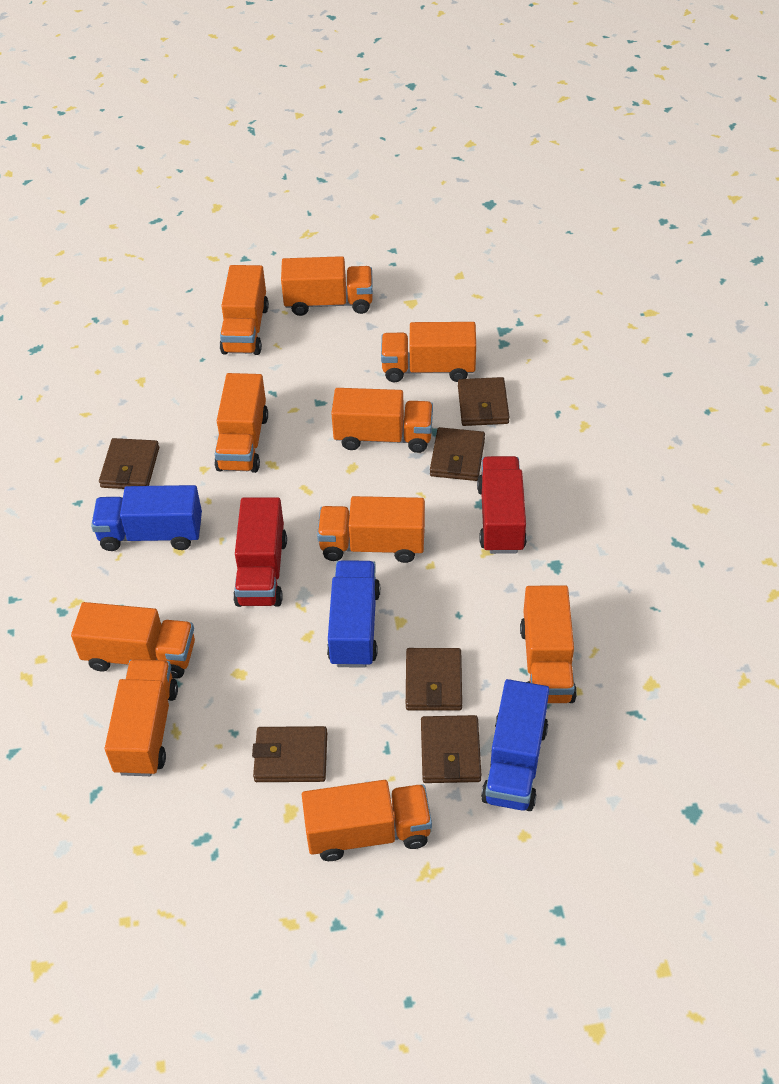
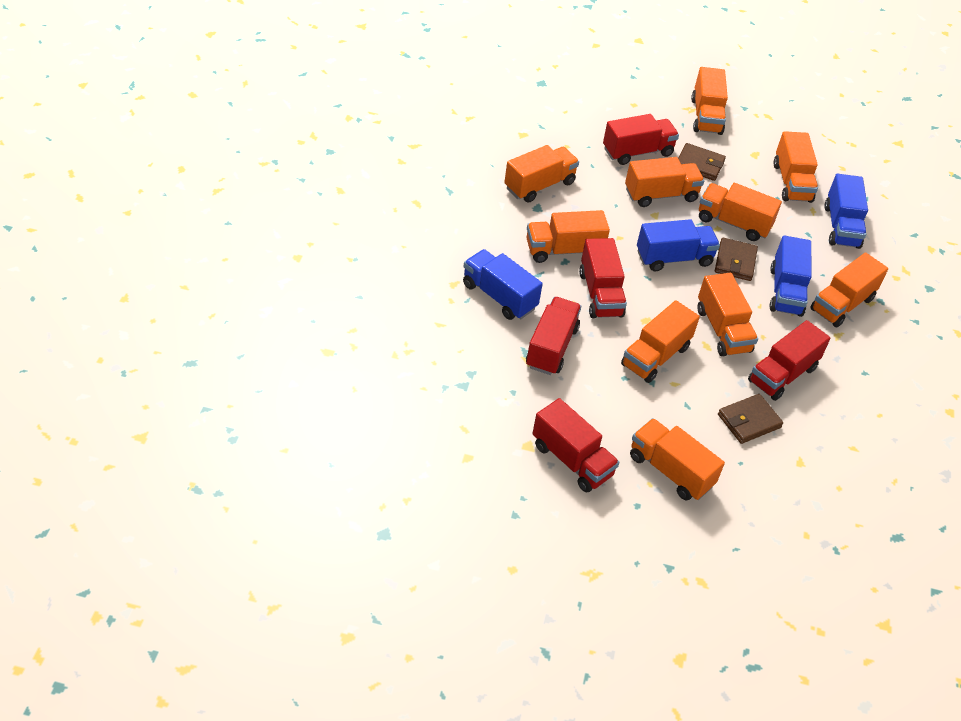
blue truck: 3 -> 4
brown wallet: 6 -> 3
red truck: 2 -> 5

